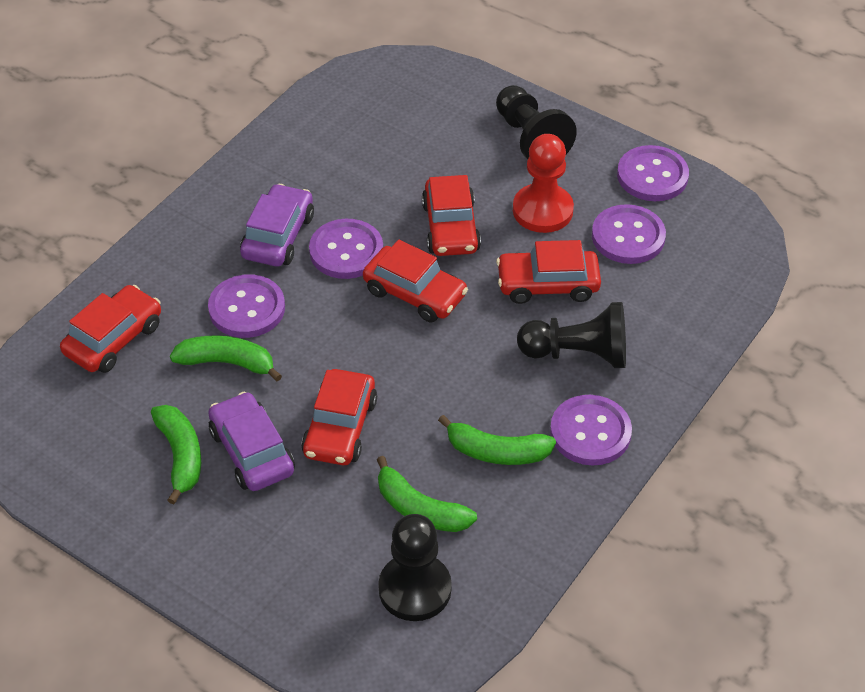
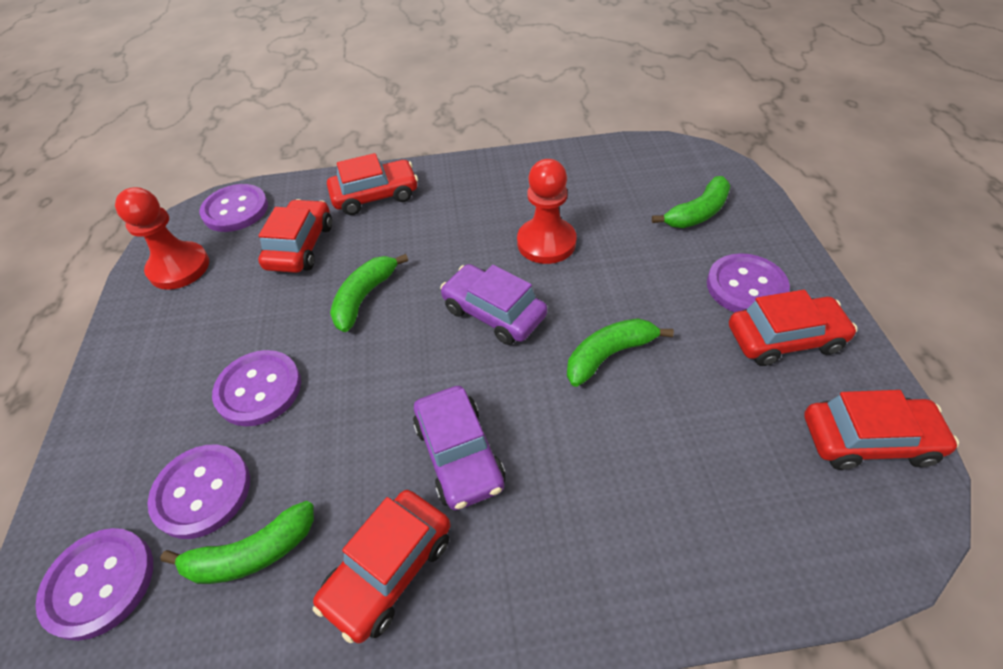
black pawn: 3 -> 0
red pawn: 1 -> 2

